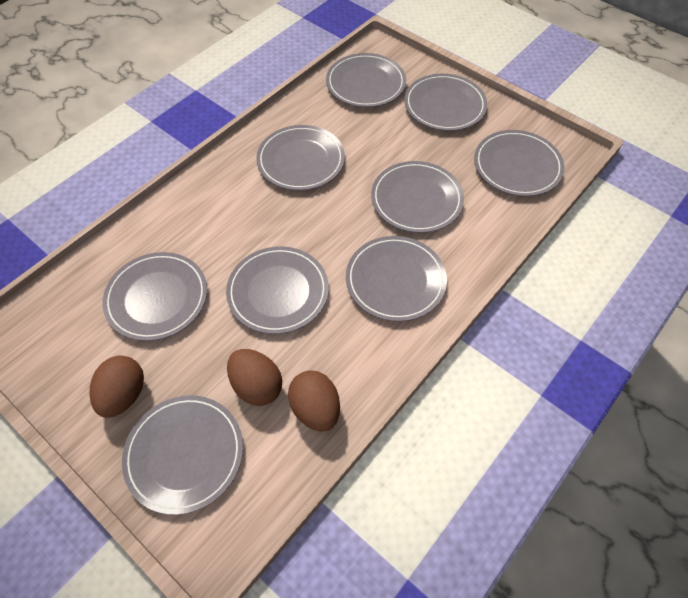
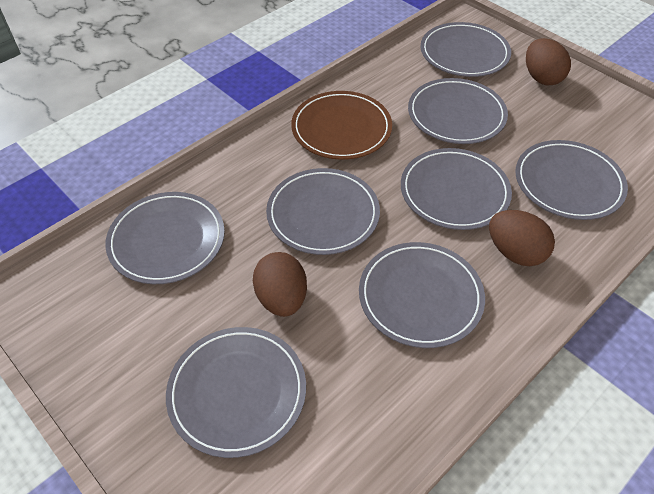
brown plate: 0 -> 1
grey plate: 9 -> 8

